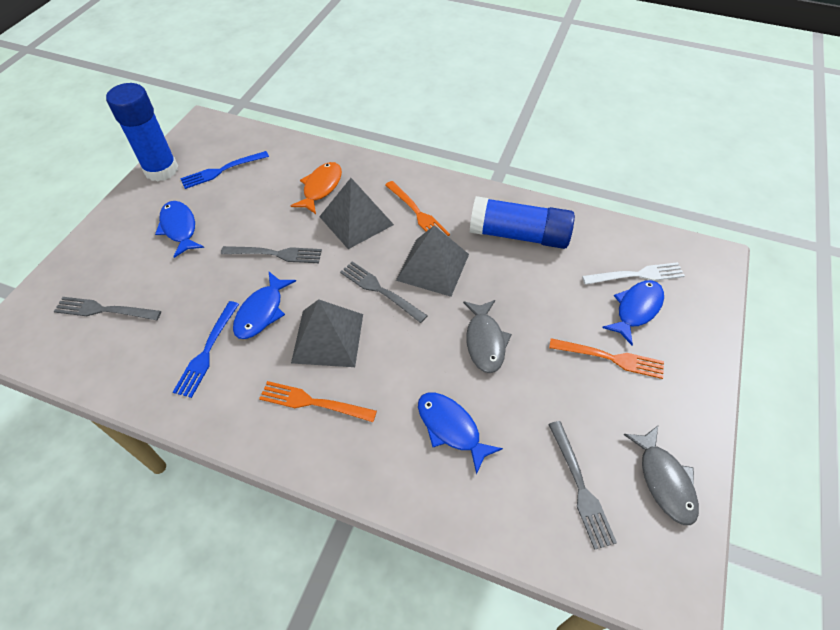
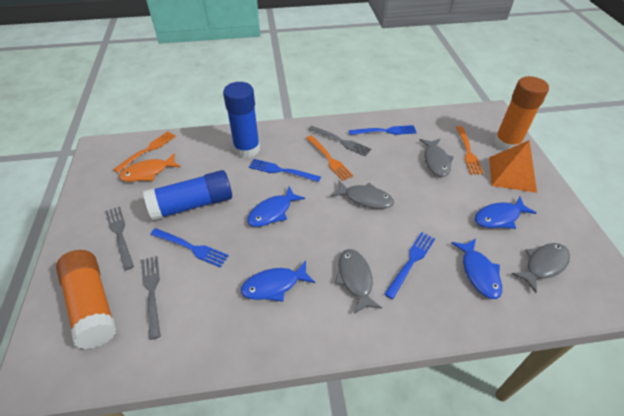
blue fork: 2 -> 4
grey fish: 2 -> 4
grey fork: 4 -> 3
grey pyramid: 3 -> 0
orange glue stick: 0 -> 2
orange pyramid: 0 -> 1
white fork: 1 -> 0

